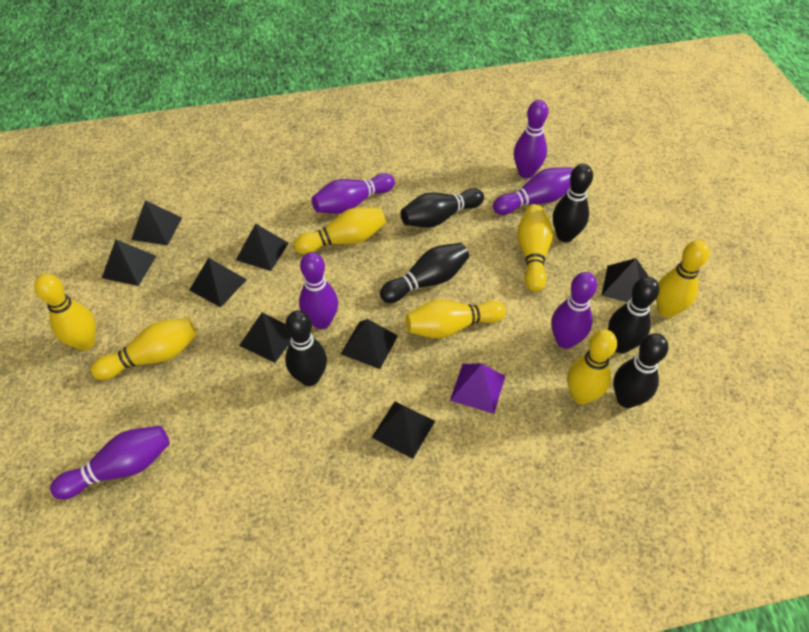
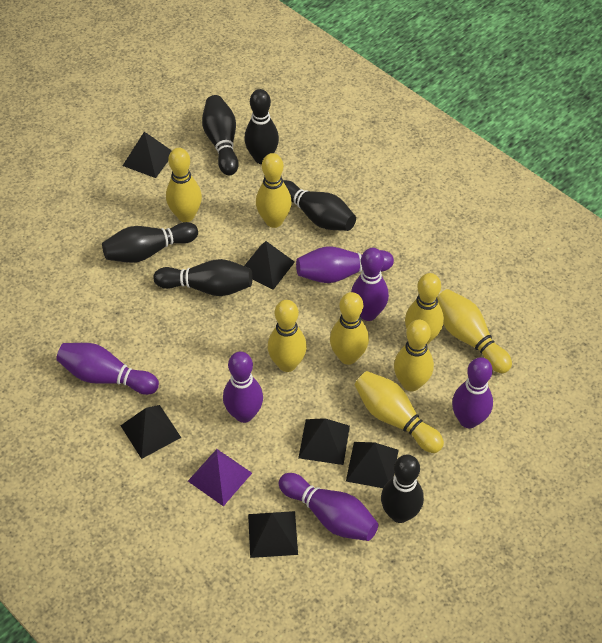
black pyramid: 8 -> 6
yellow bowling pin: 7 -> 8

